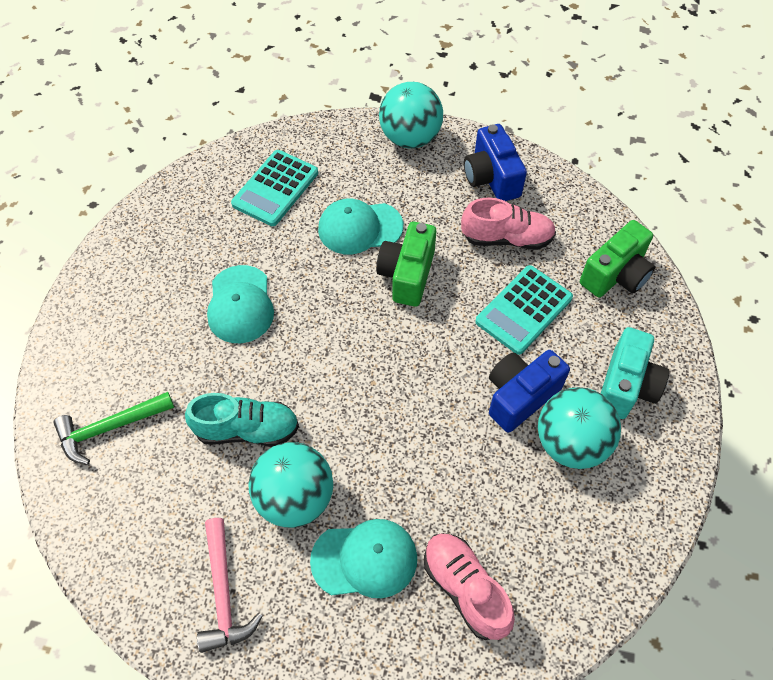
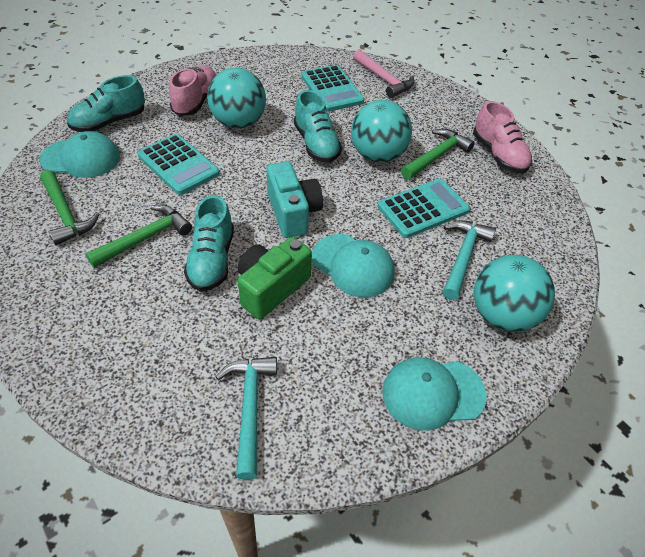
blue camera: 2 -> 0
green camera: 2 -> 1
green hammer: 1 -> 3
turquoise calculator: 2 -> 3
turquoise hammer: 0 -> 2
turquoise shoe: 1 -> 3

